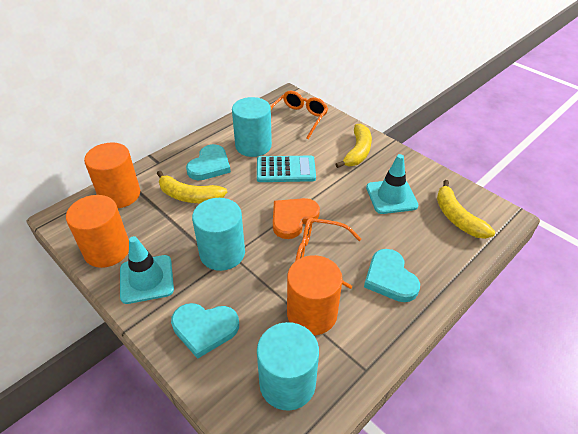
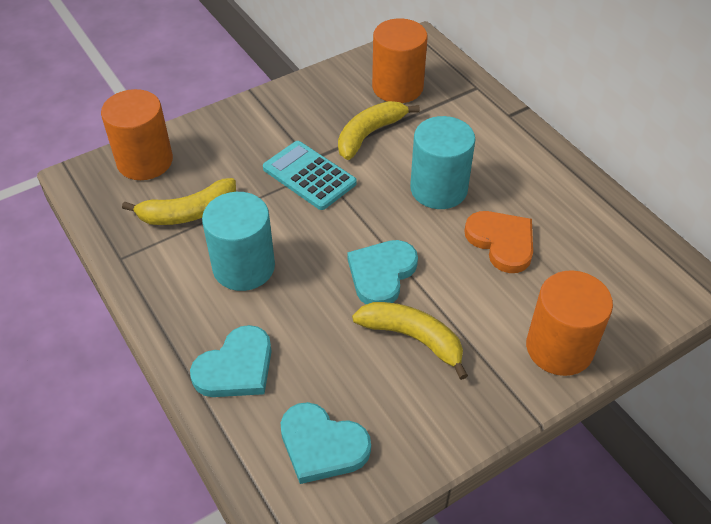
orange glasses: 2 -> 0
turquoise cylinder: 3 -> 2
turquoise traffic cone: 2 -> 0

